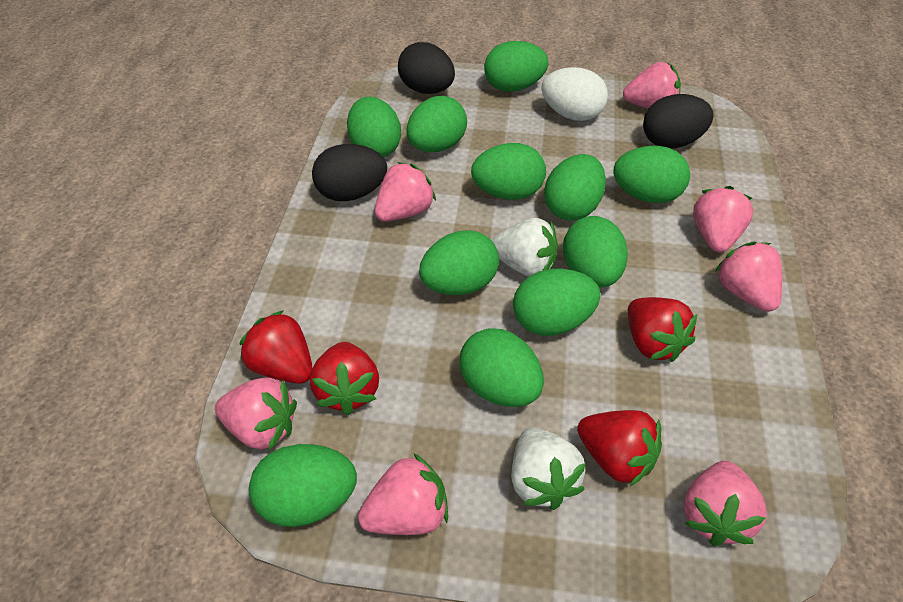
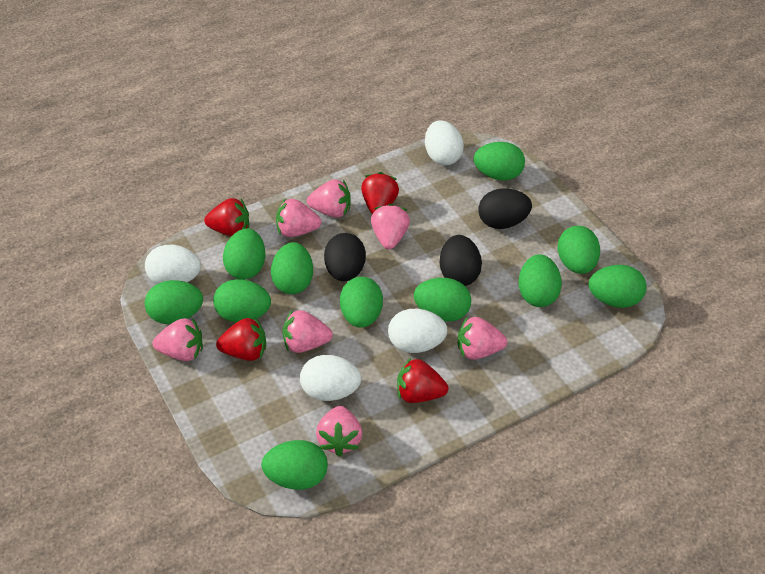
white egg: 1 -> 4
white strawberry: 2 -> 0

